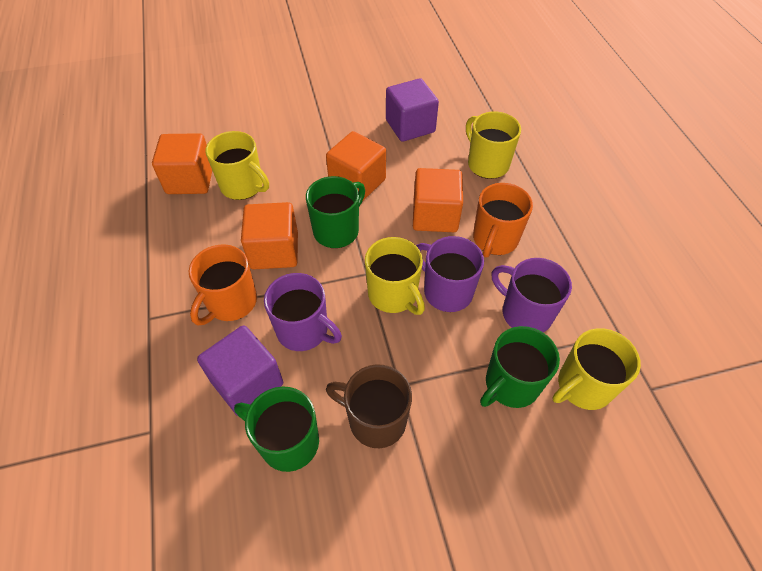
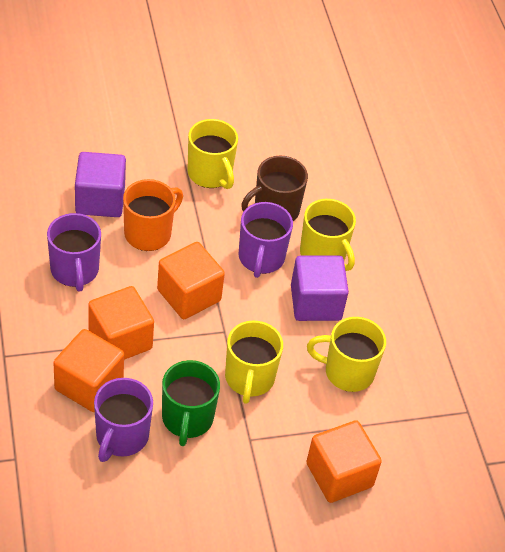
green mug: 3 -> 1
orange mug: 2 -> 1

